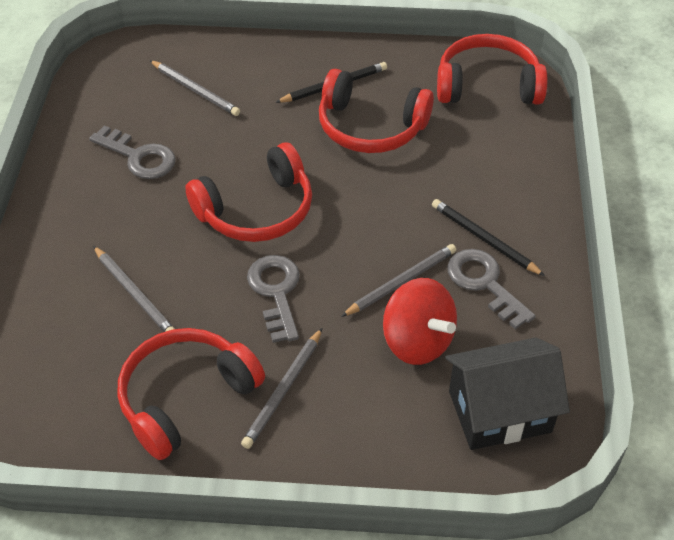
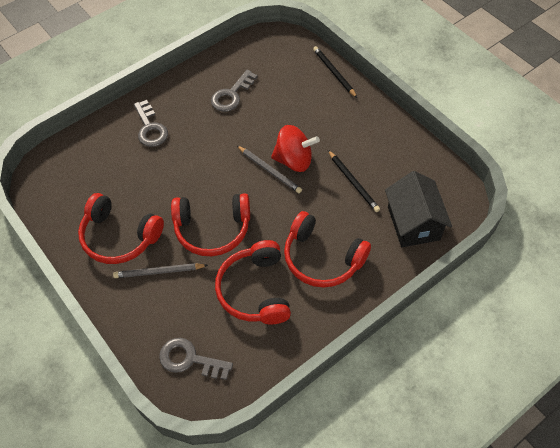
grey pencil: 4 -> 2

